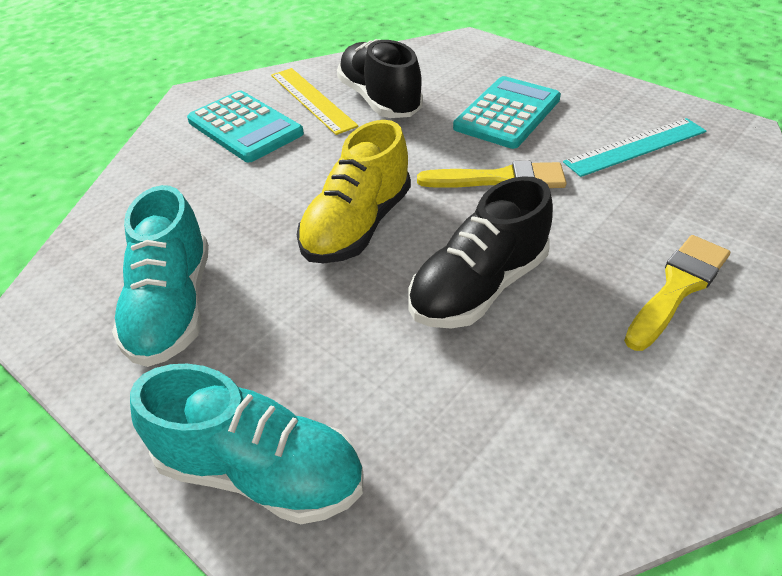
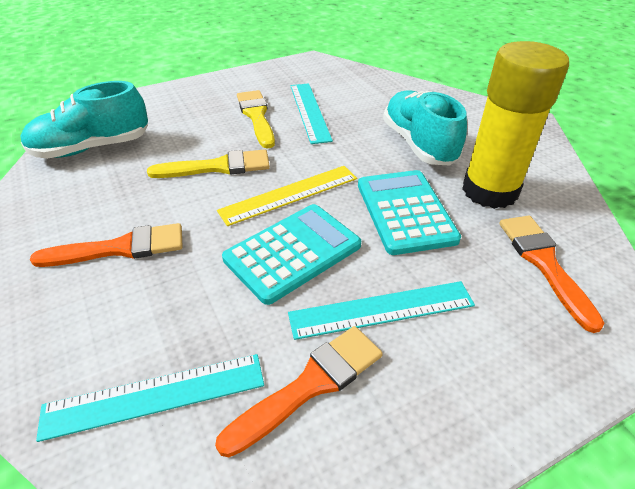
black shoe: 2 -> 0
orange brush: 0 -> 3
turquoise ruler: 1 -> 3
yellow glue stick: 0 -> 1
yellow shoe: 1 -> 0

